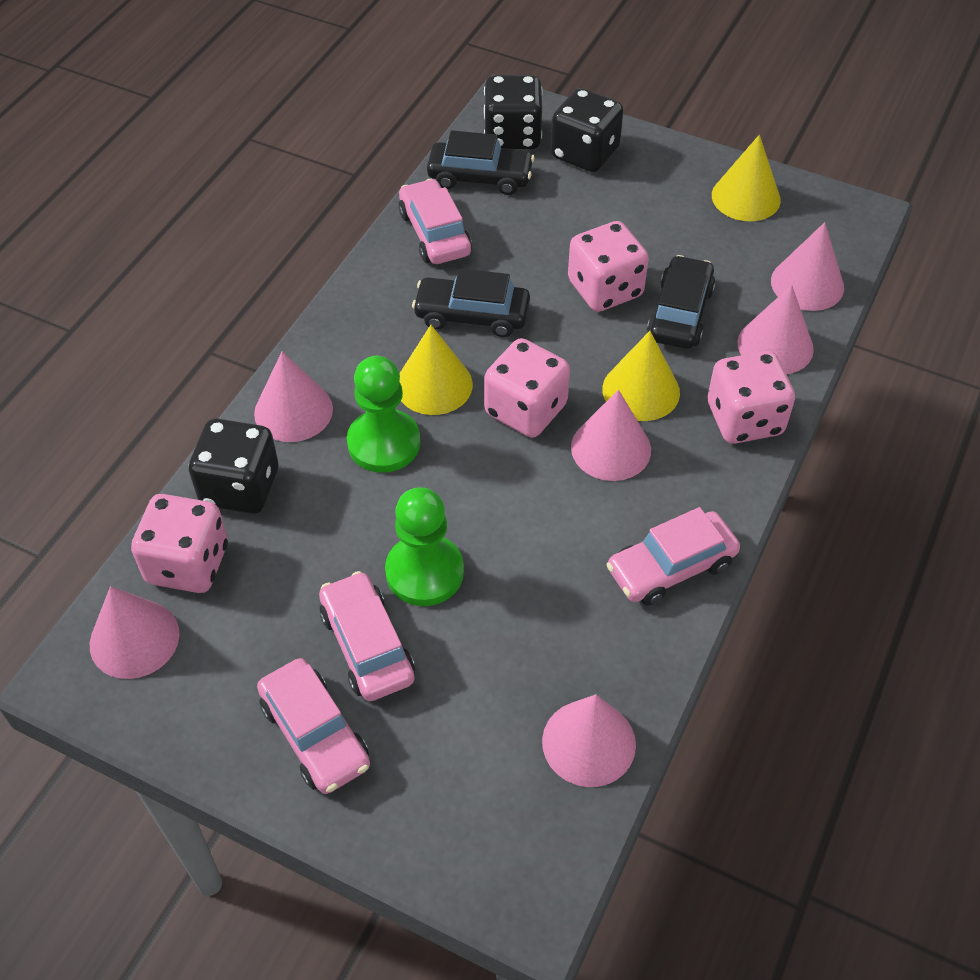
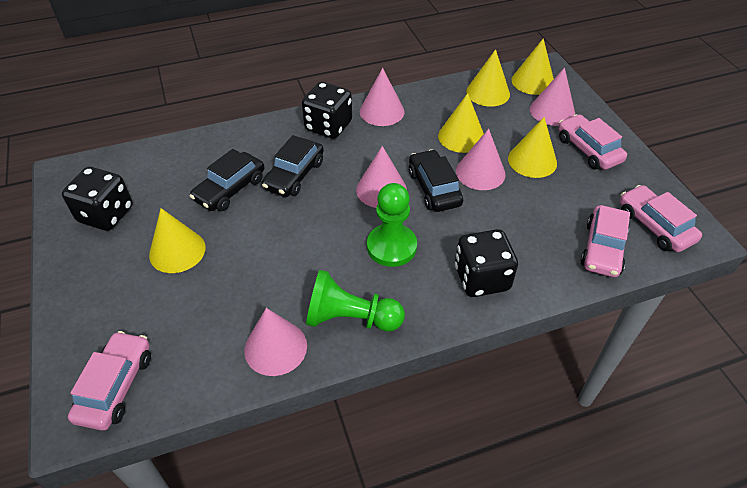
pink cone: 6 -> 5
pink dice: 4 -> 0
yellow cone: 3 -> 5

